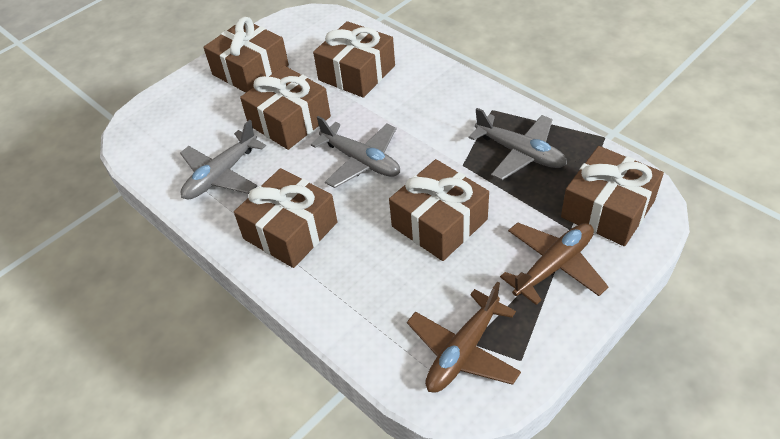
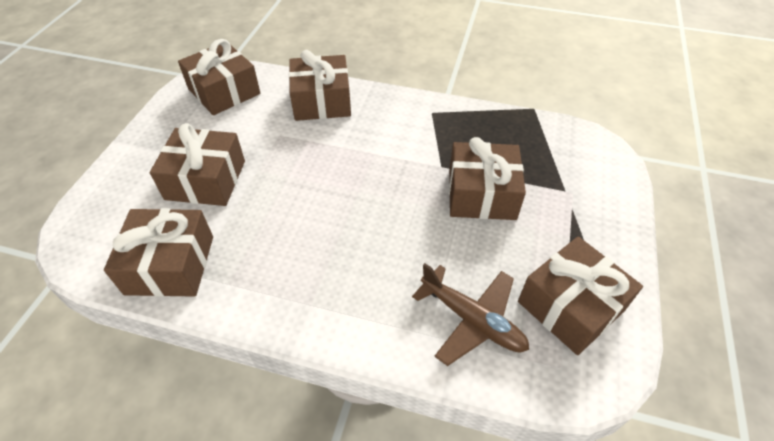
brown plane: 2 -> 1
grey plane: 3 -> 0

